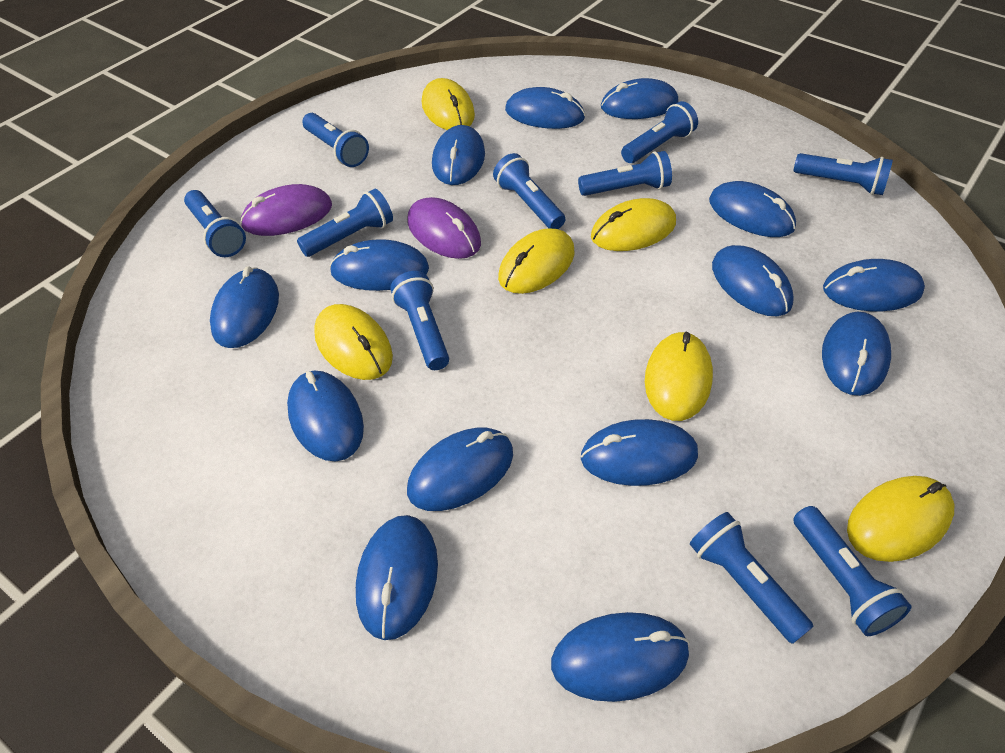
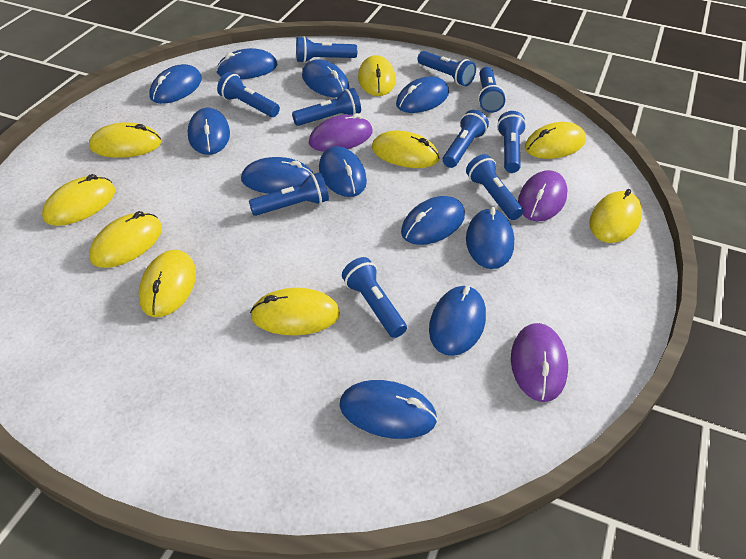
blue mouse: 14 -> 11
purple mouse: 2 -> 3
yellow mouse: 6 -> 9

